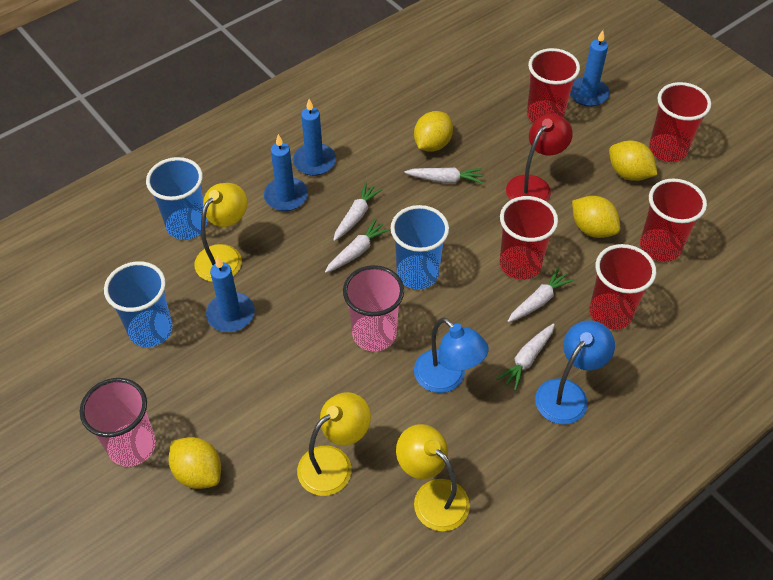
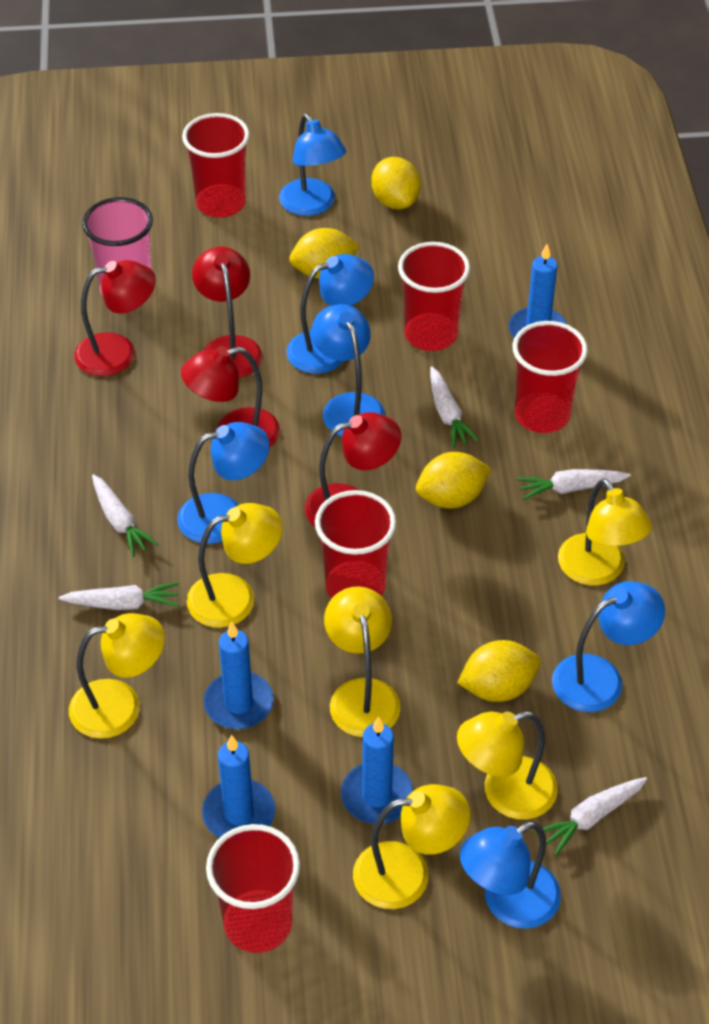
blue cup: 3 -> 0
blue lamp: 2 -> 6
pink cup: 2 -> 1
red lamp: 1 -> 4
yellow lamp: 3 -> 6

